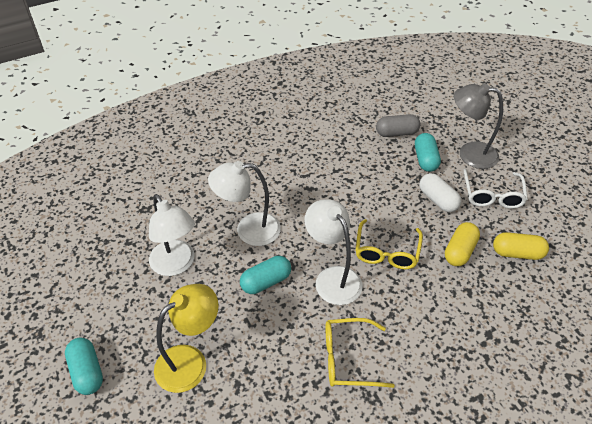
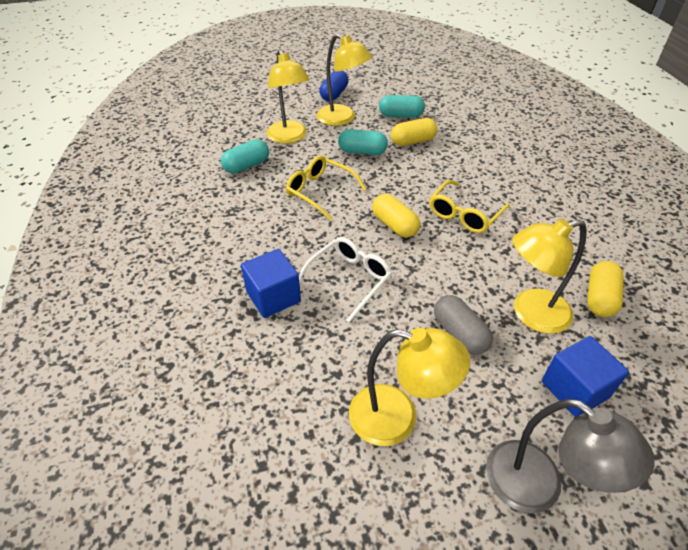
blue capsule: 0 -> 1
blue cube: 0 -> 2
white capsule: 1 -> 0
white lamp: 3 -> 0
yellow capsule: 2 -> 3
yellow lamp: 1 -> 4

